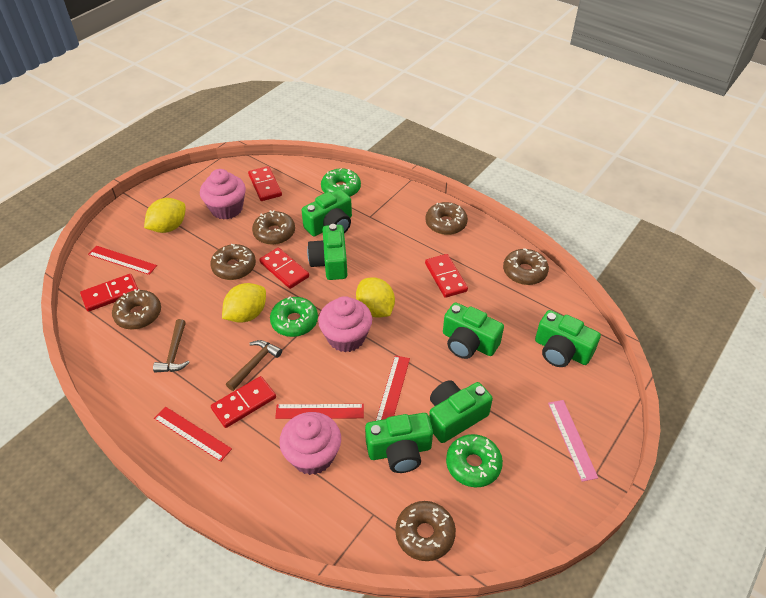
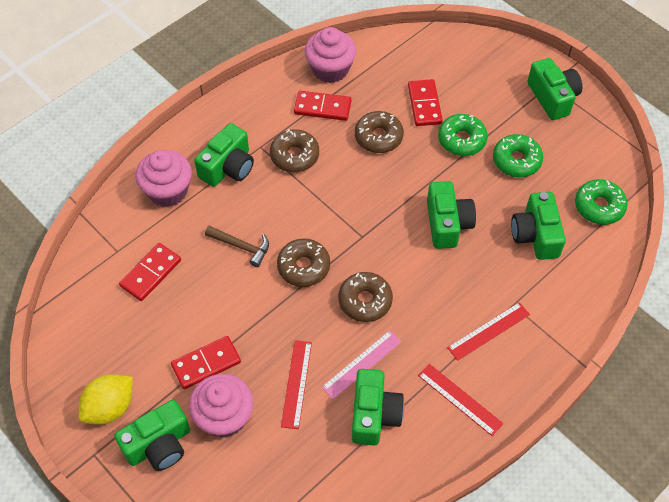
brown donut: 6 -> 4
brown hammer: 2 -> 1
red domino: 5 -> 4
red ruler: 4 -> 3
yellow lemon: 3 -> 1

